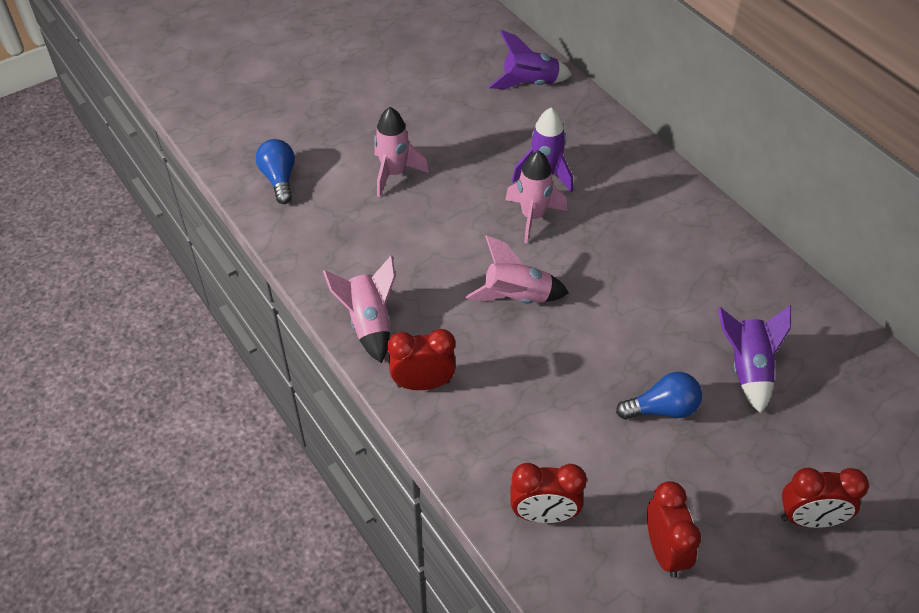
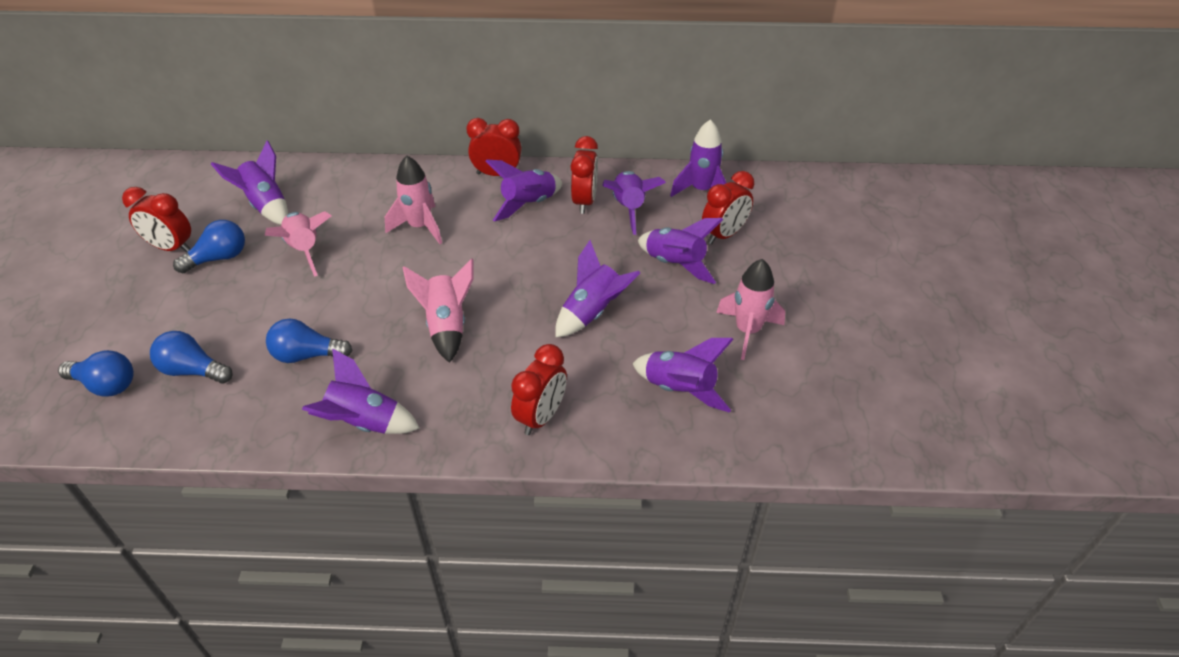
blue light bulb: 2 -> 4
purple rocket: 3 -> 8
red clock: 4 -> 5

